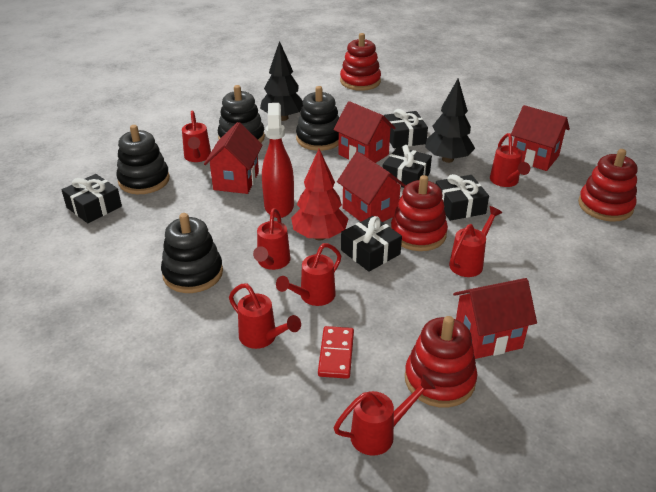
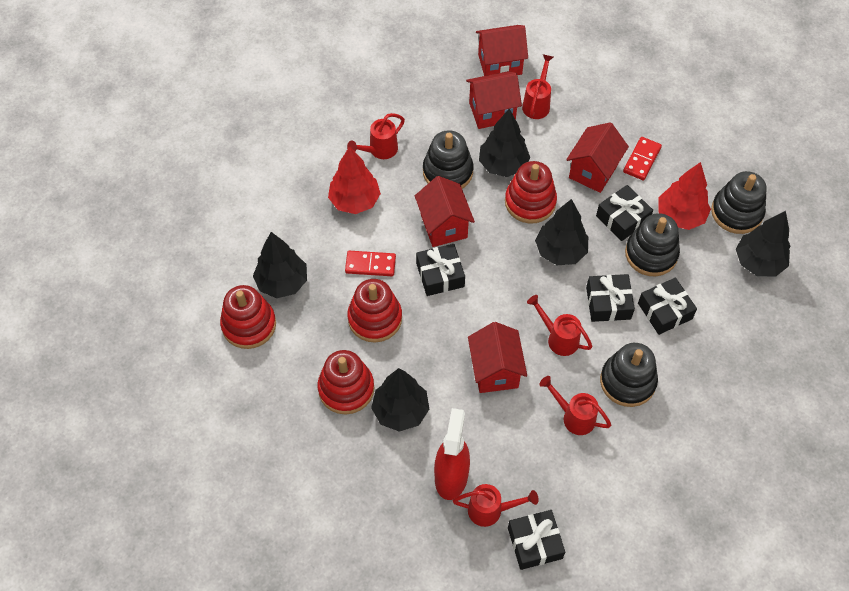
black tree: 2 -> 5
red domino: 1 -> 2
red tree: 1 -> 2
red watering can: 7 -> 5

